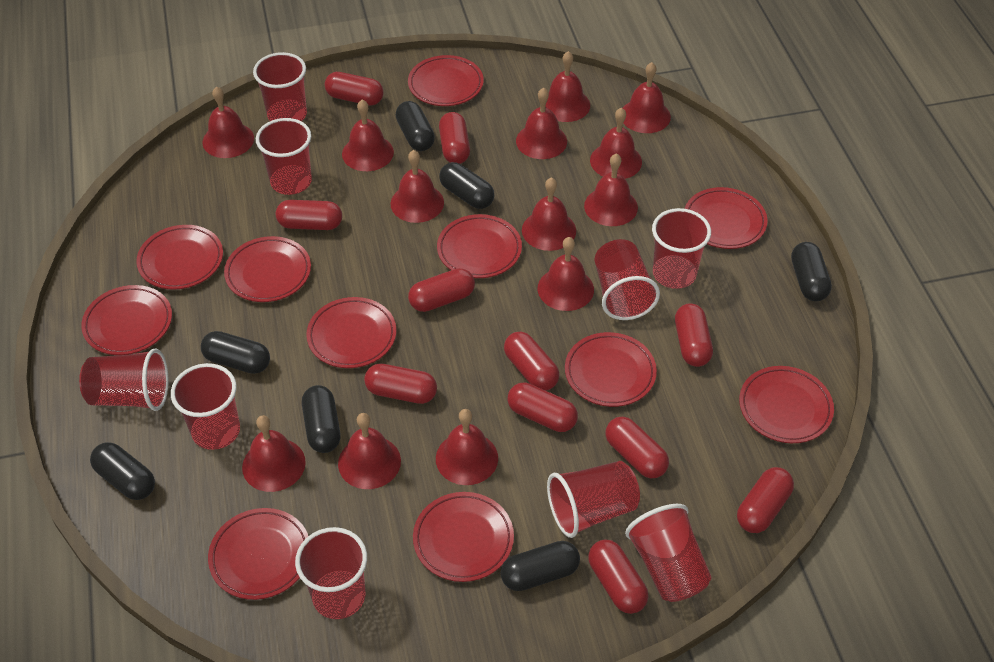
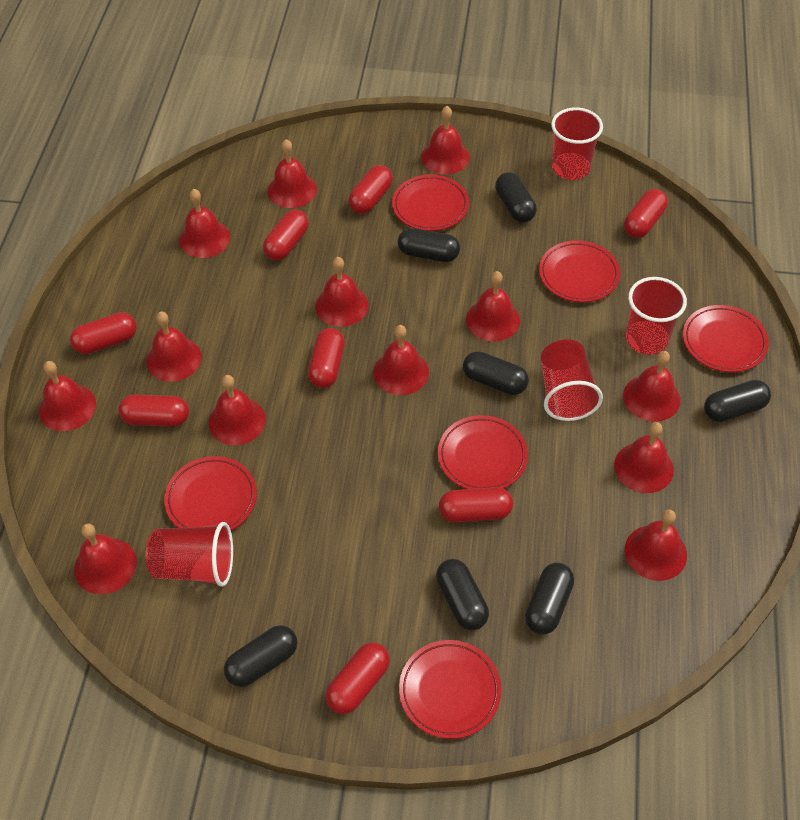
red capsule: 11 -> 8
red cup: 9 -> 4
red plate: 11 -> 6

